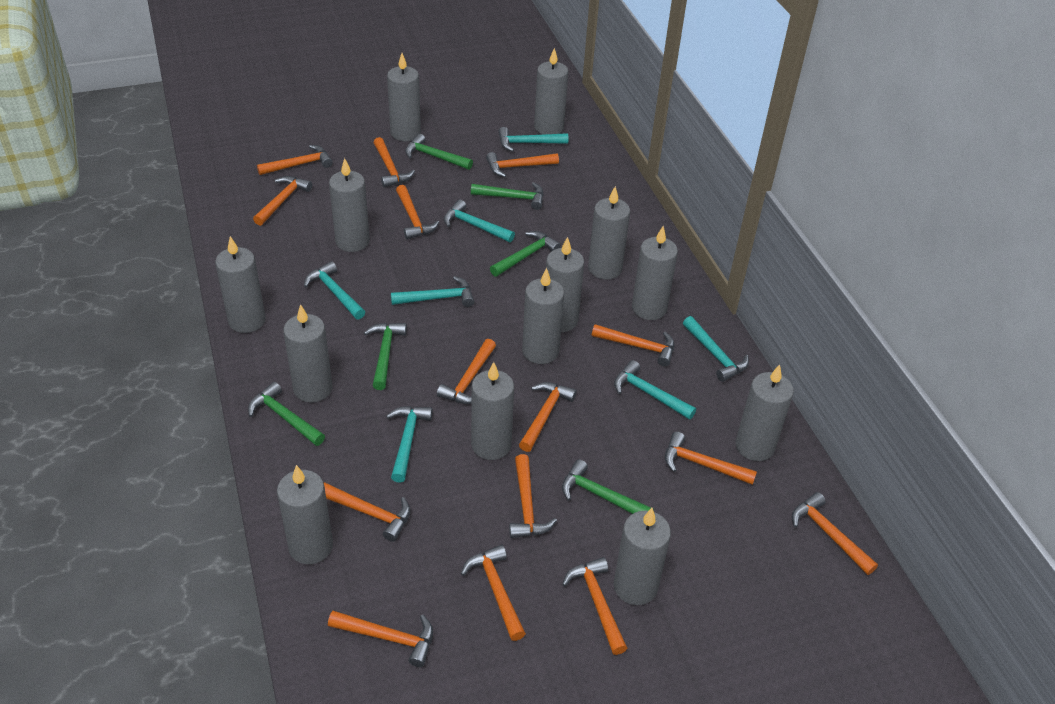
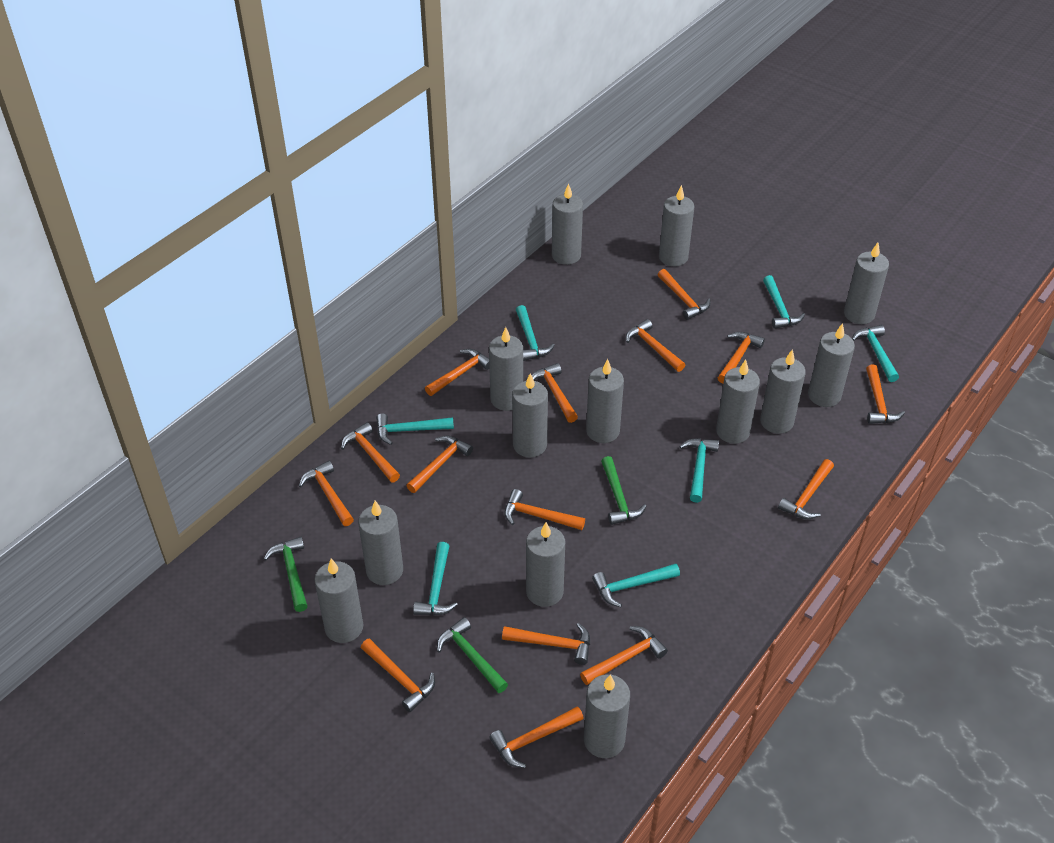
green hammer: 6 -> 3

